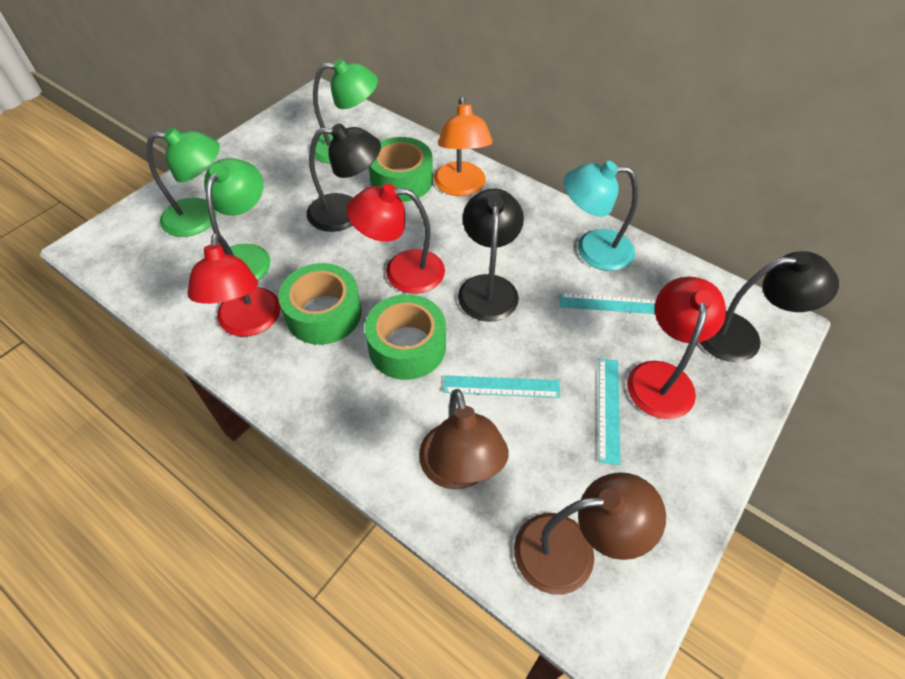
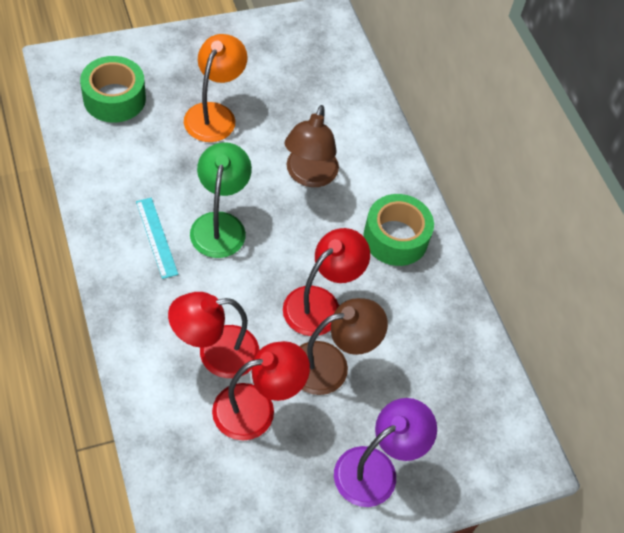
black lamp: 3 -> 0
green lamp: 3 -> 1
green tape: 3 -> 2
purple lamp: 0 -> 1
turquoise lamp: 1 -> 0
turquoise ruler: 3 -> 1

